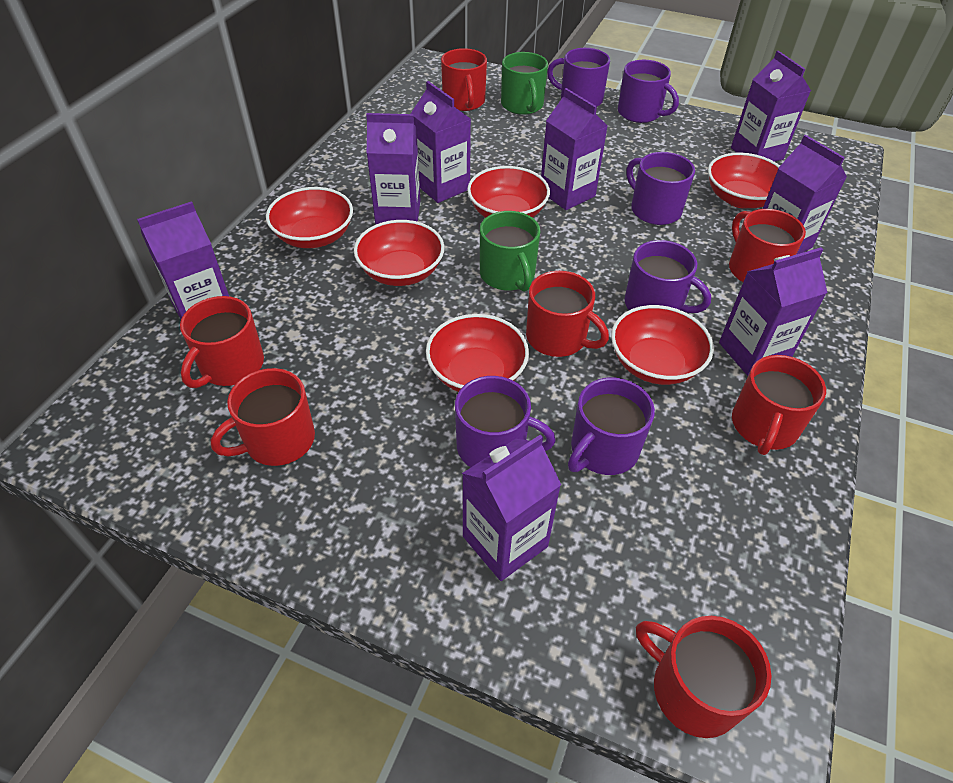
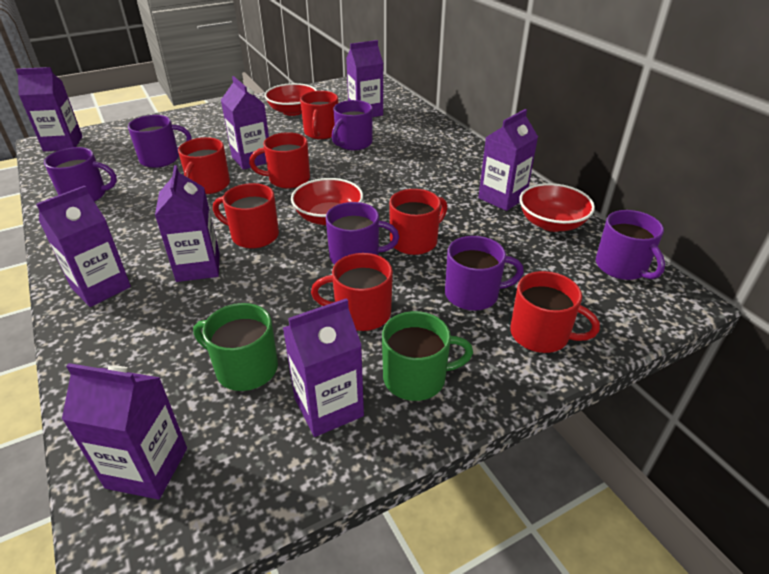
red bowl: 6 -> 3

